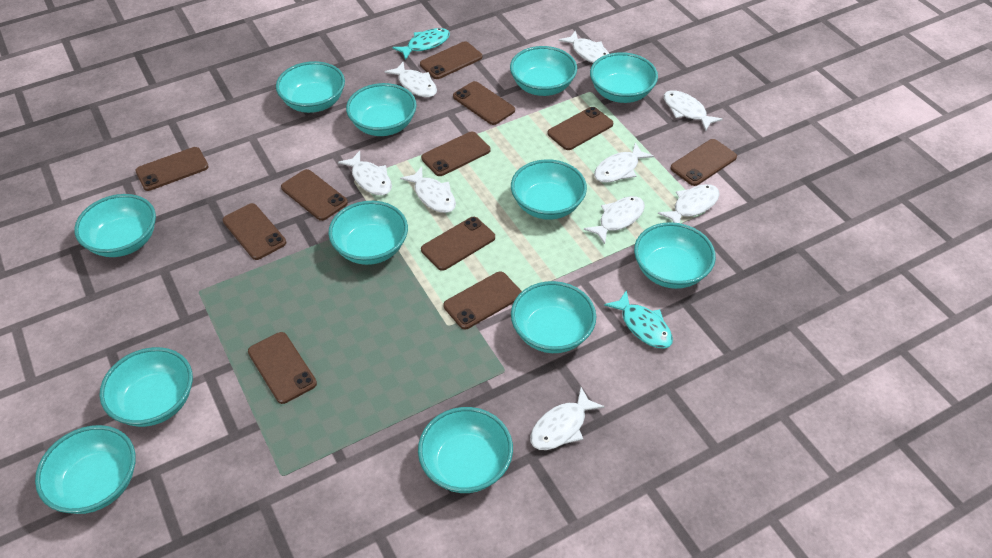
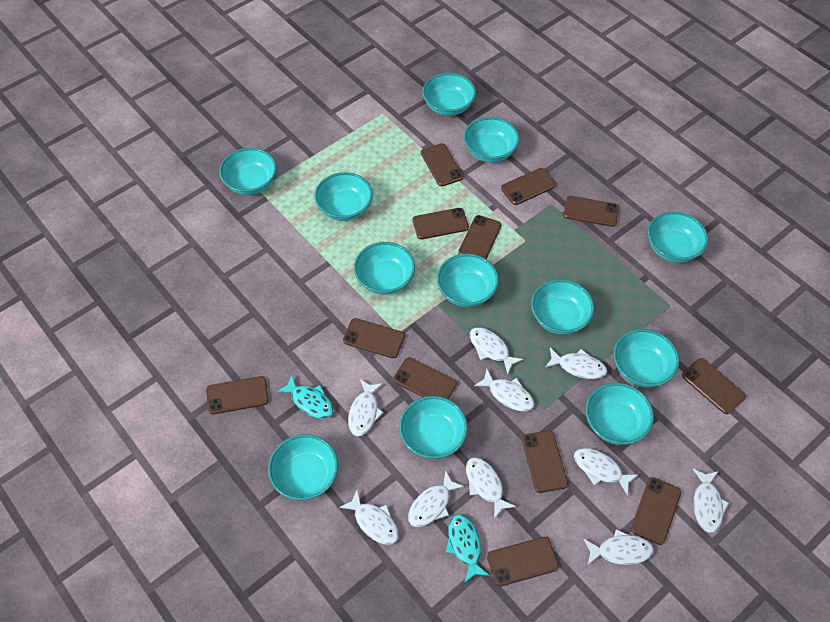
brown phone: 11 -> 12
white fish: 9 -> 10

